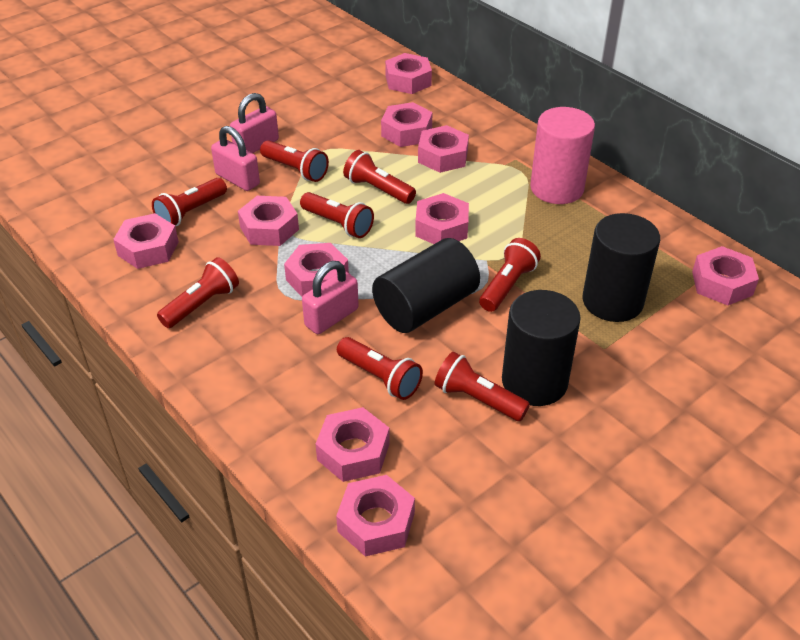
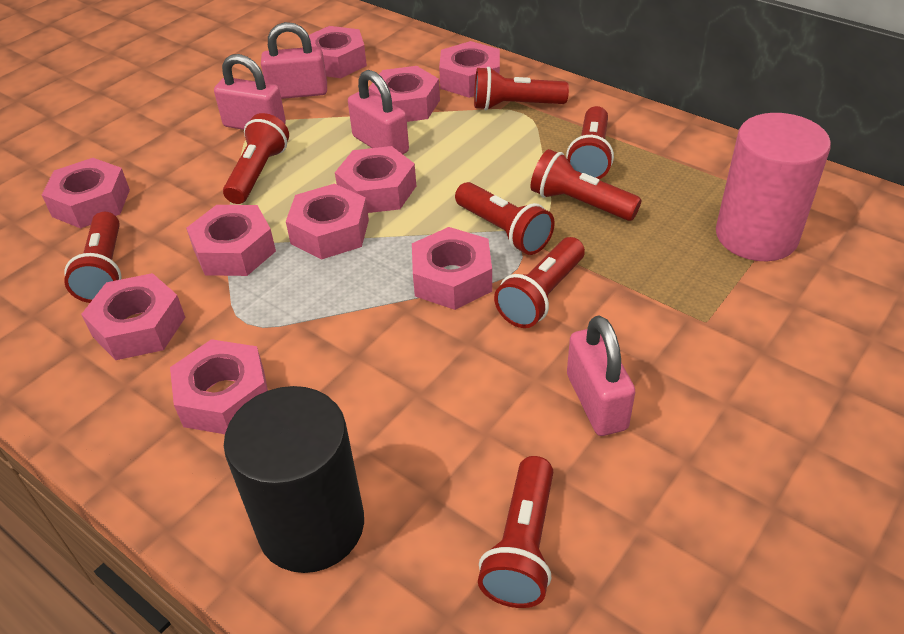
black cylinder: 3 -> 1
pink padlock: 3 -> 4

